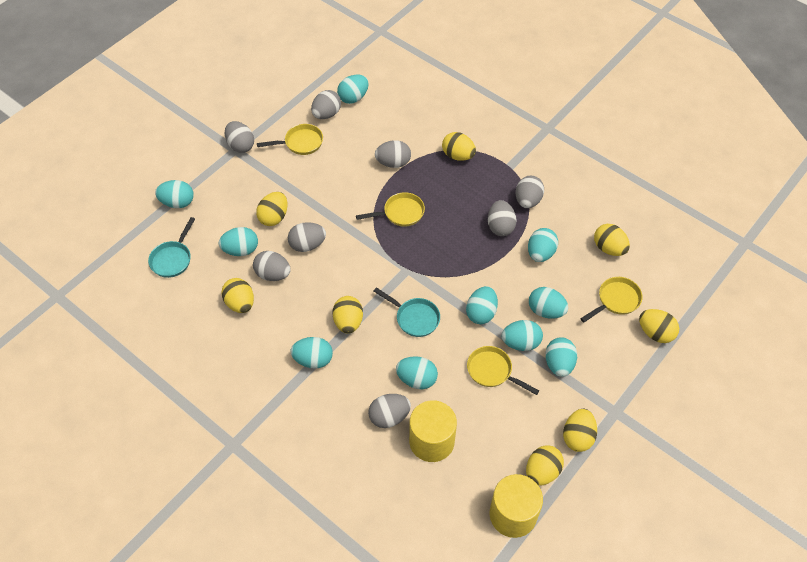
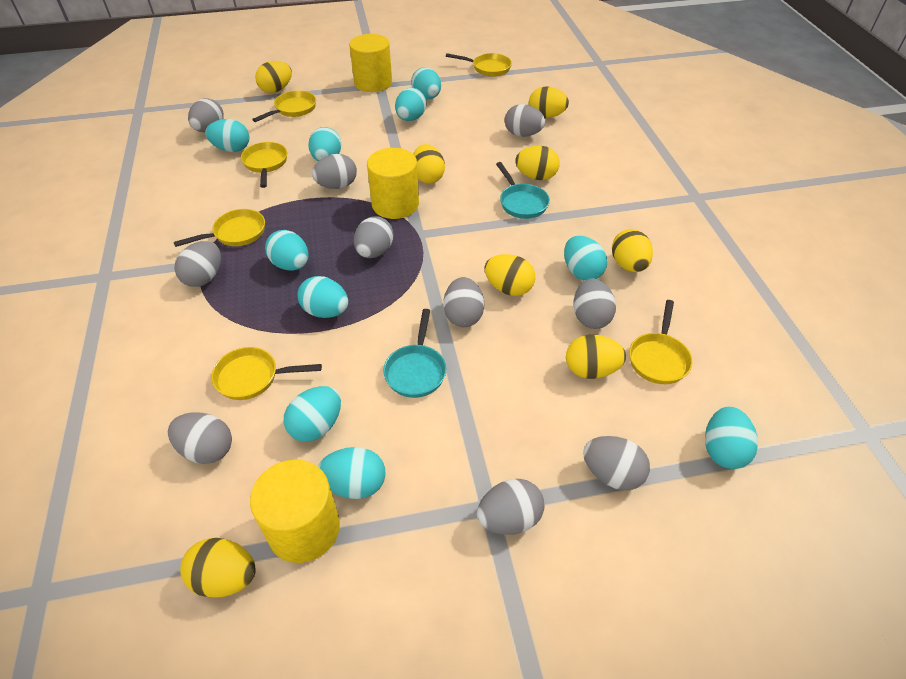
grey egg: 8 -> 10
yellow cylinder: 2 -> 3
yellow pan: 4 -> 6

